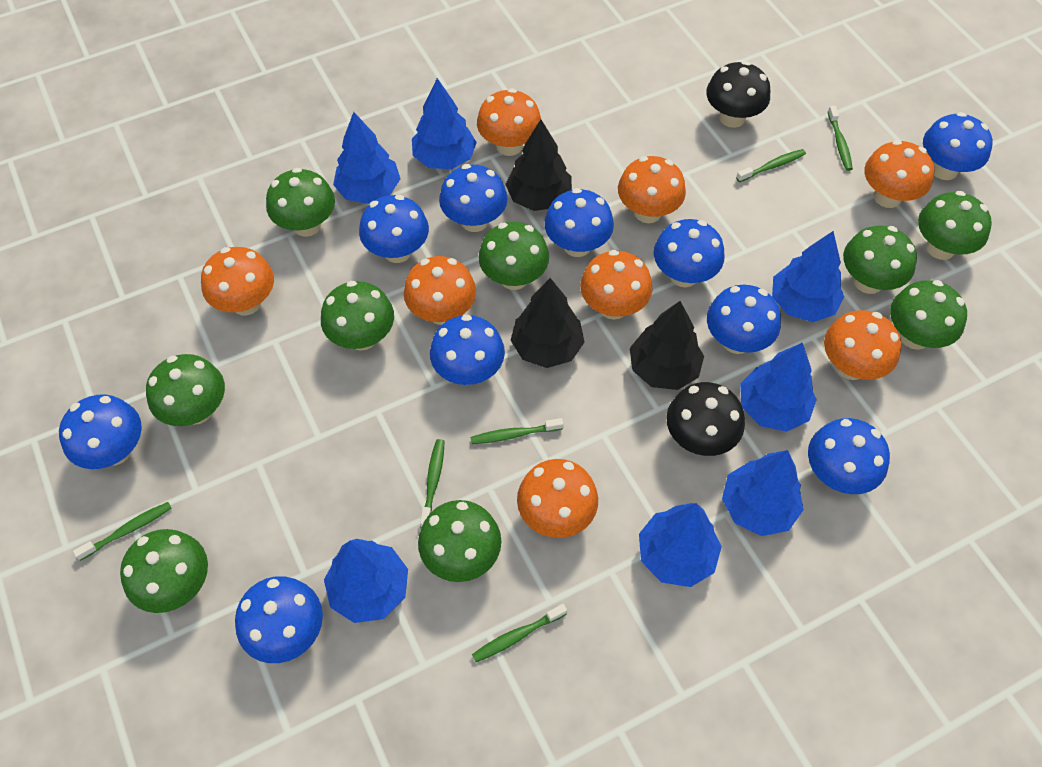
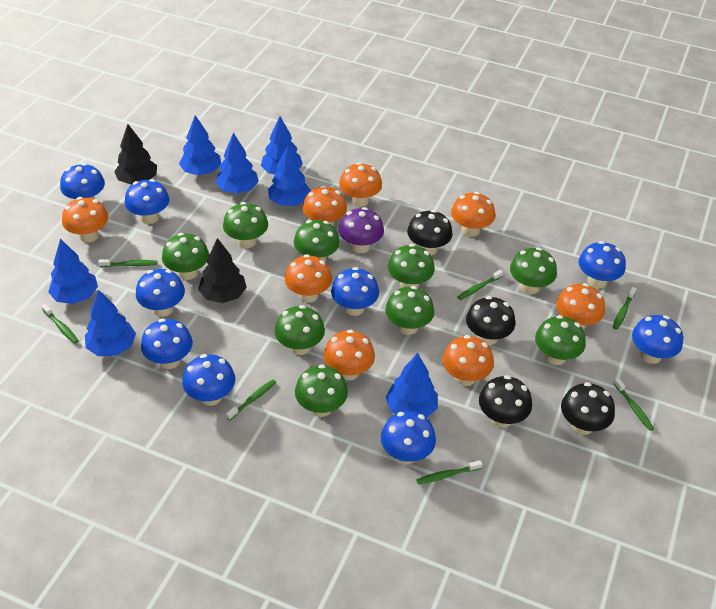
black mushroom: 2 -> 4
black tree: 3 -> 2
blue mushroom: 10 -> 9
green toothbrush: 6 -> 7
purple mushroom: 0 -> 1

